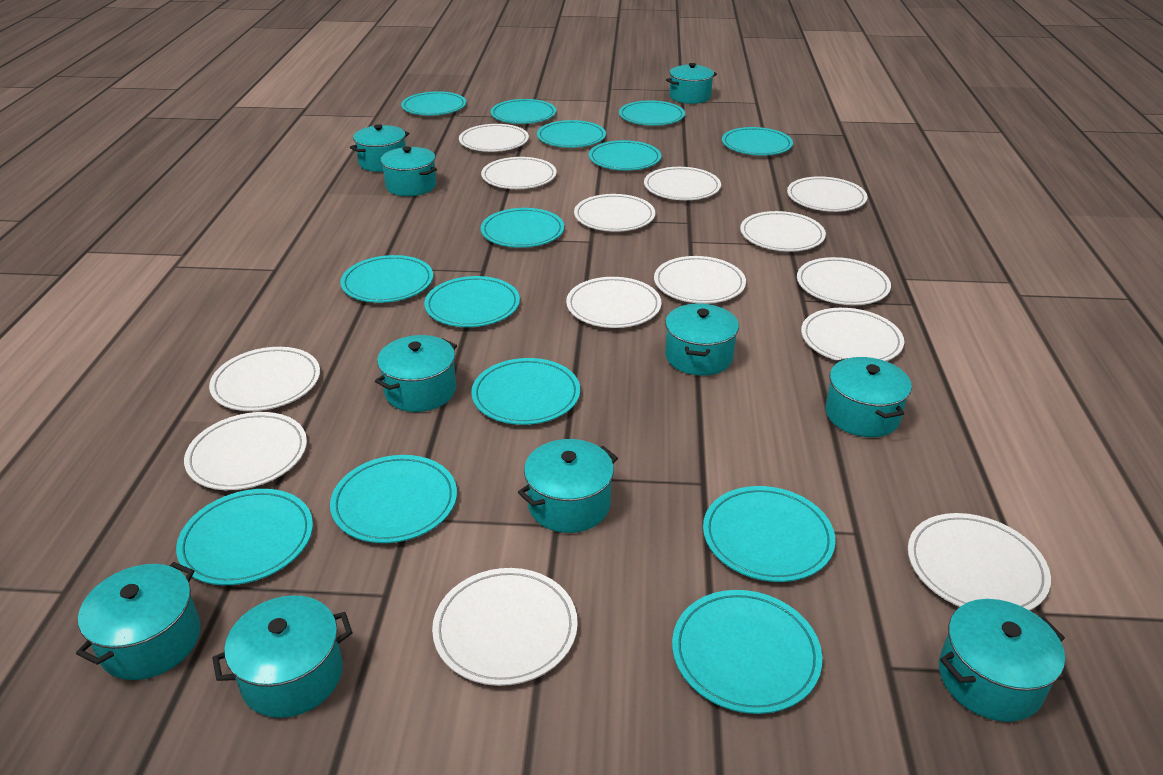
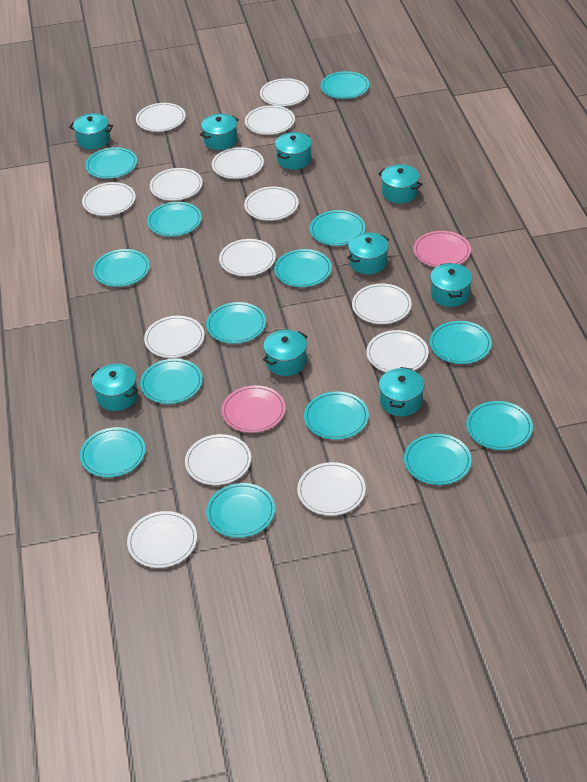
pink plate: 0 -> 2
turquoise pot: 10 -> 9

